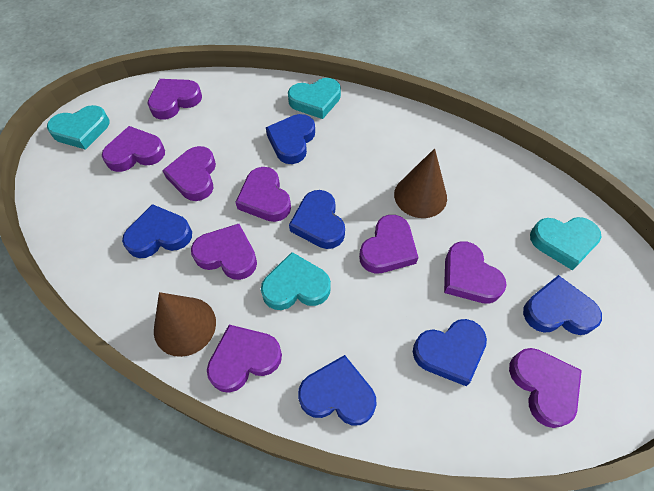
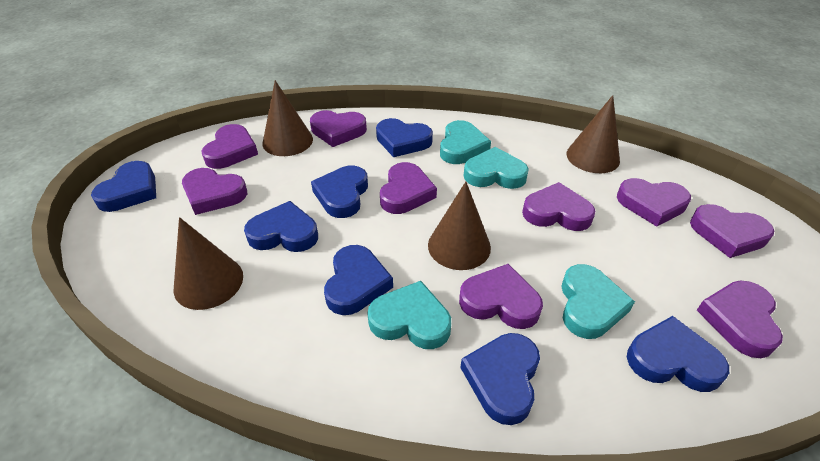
blue heart: 6 -> 7
brown cone: 2 -> 4

